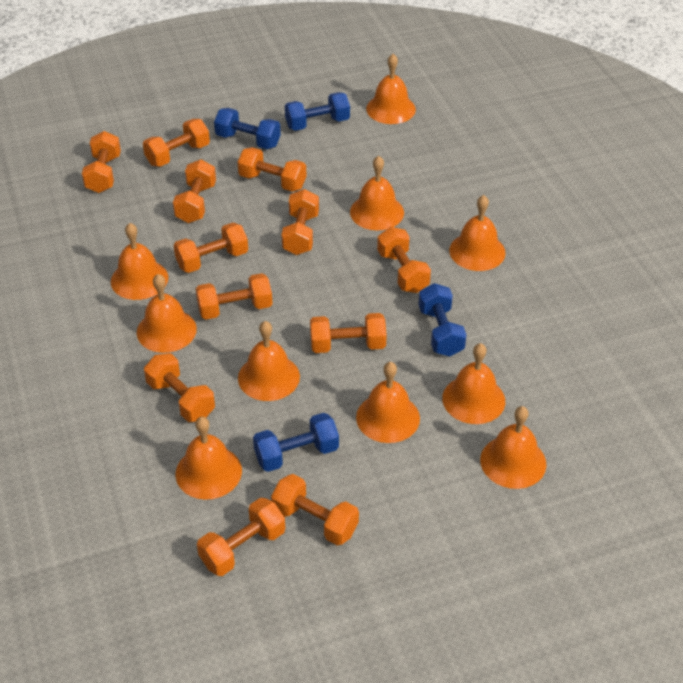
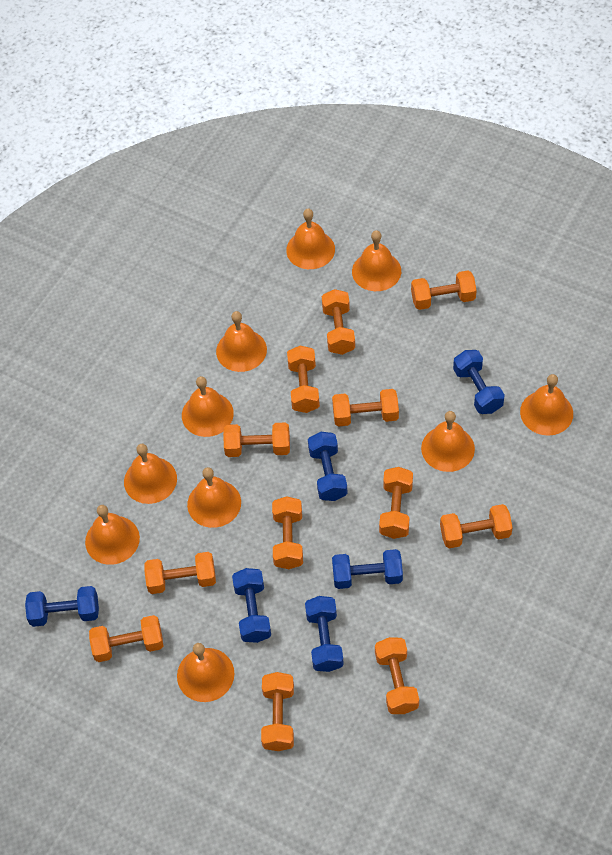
blue dumbbell: 4 -> 6

